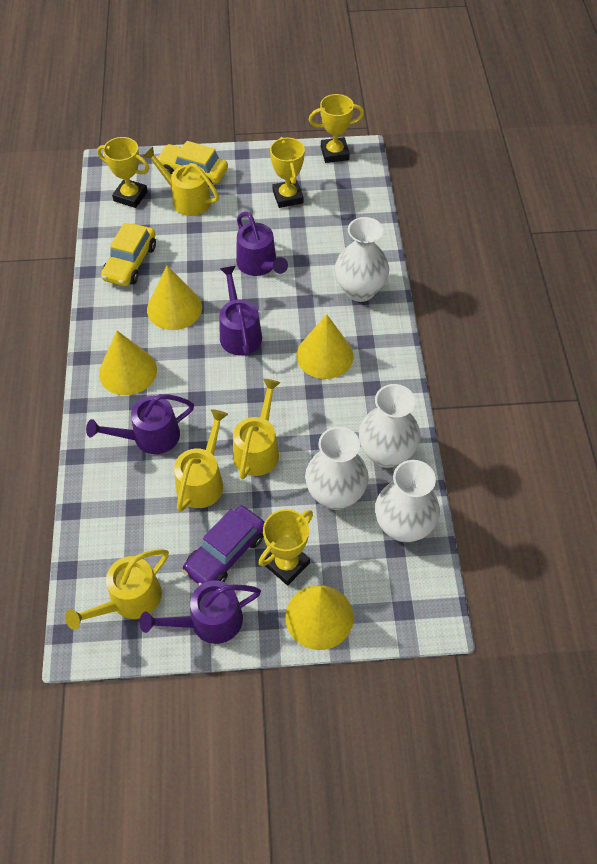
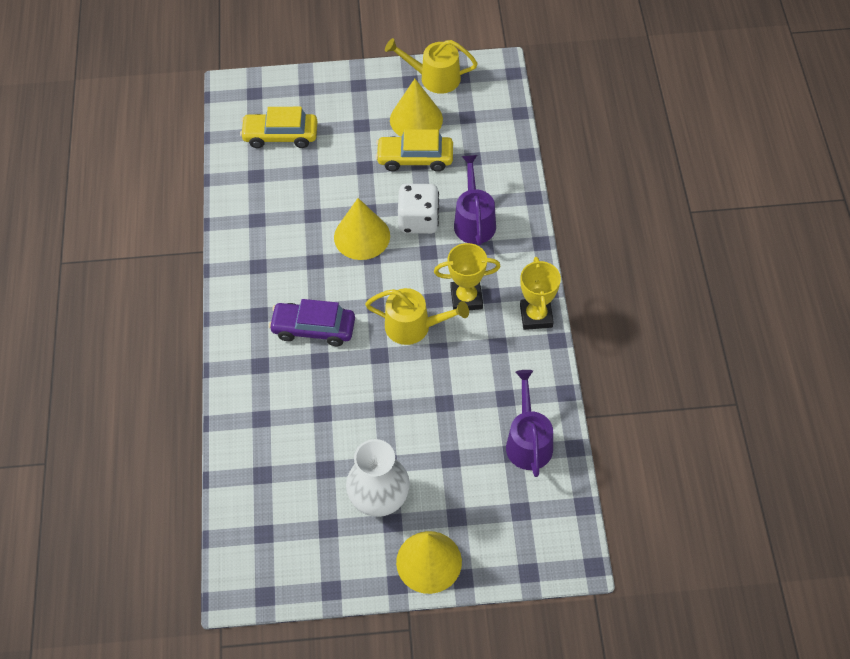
purple watering can: 4 -> 2
white dice: 0 -> 1
white vase: 4 -> 1
yellow cone: 4 -> 3
yellow trophy: 4 -> 2
yellow watering can: 4 -> 2

